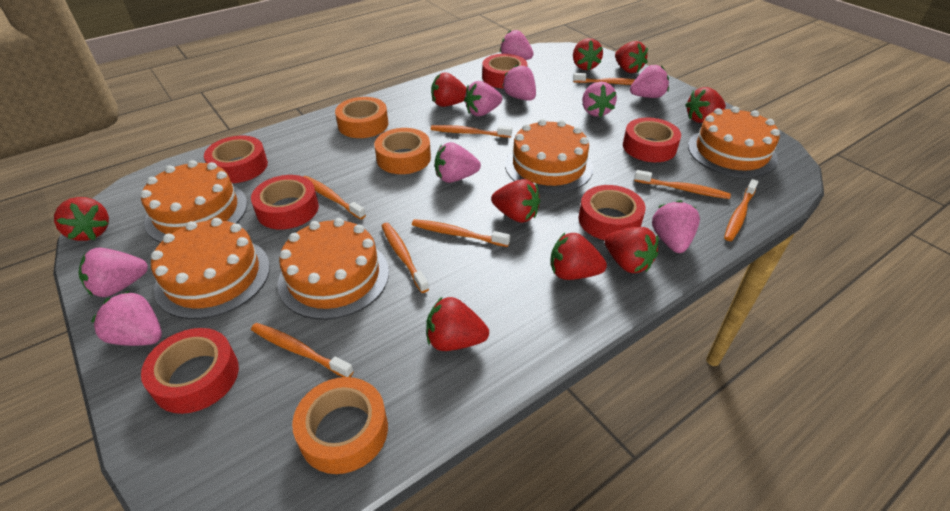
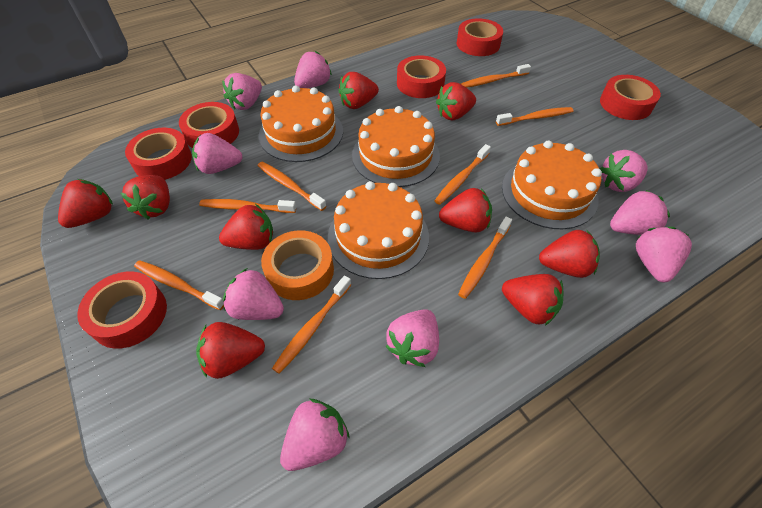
orange cake: 5 -> 4
orange tape: 3 -> 1

